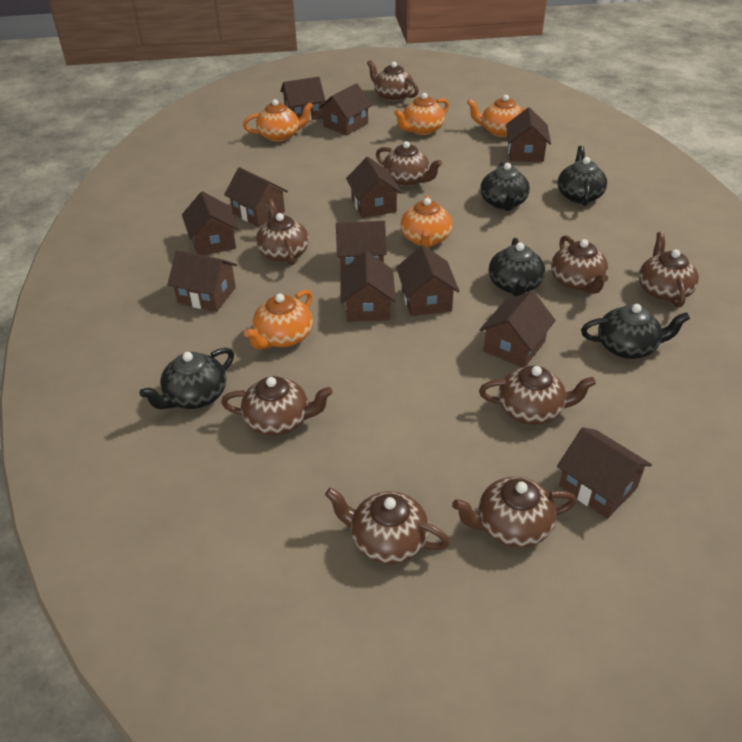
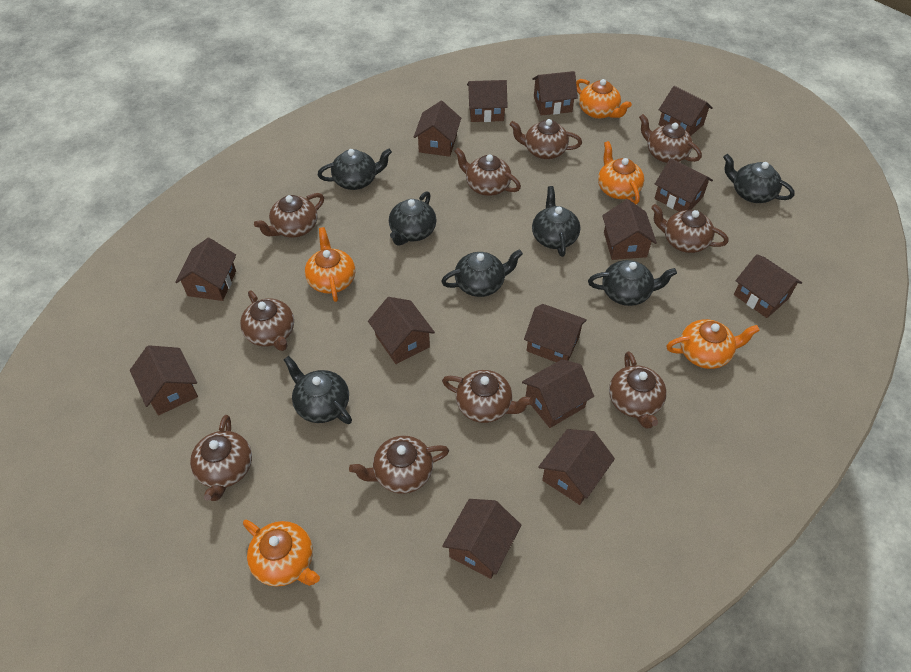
black teapot: 5 -> 7
brown house: 12 -> 14
brown teapot: 9 -> 10

